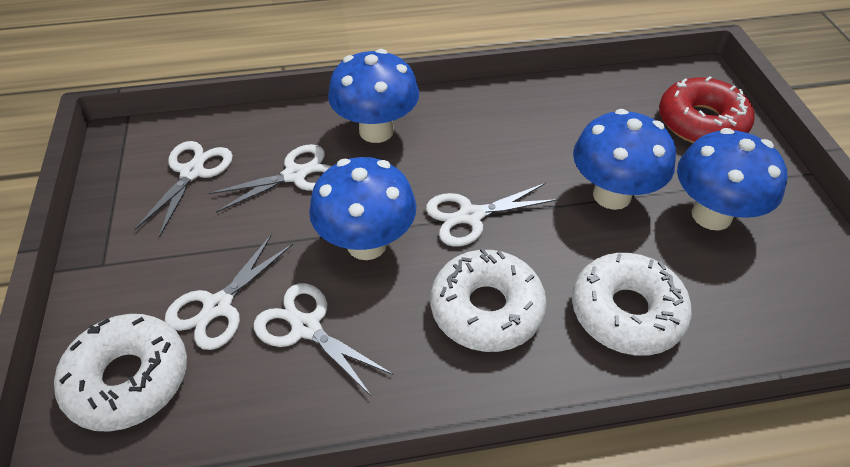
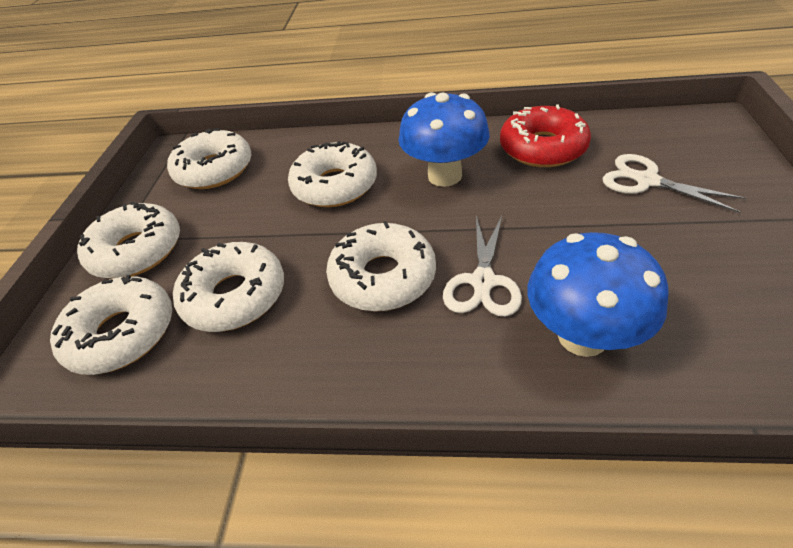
blue mushroom: 4 -> 2
white donut: 3 -> 6
white scissors: 5 -> 2

